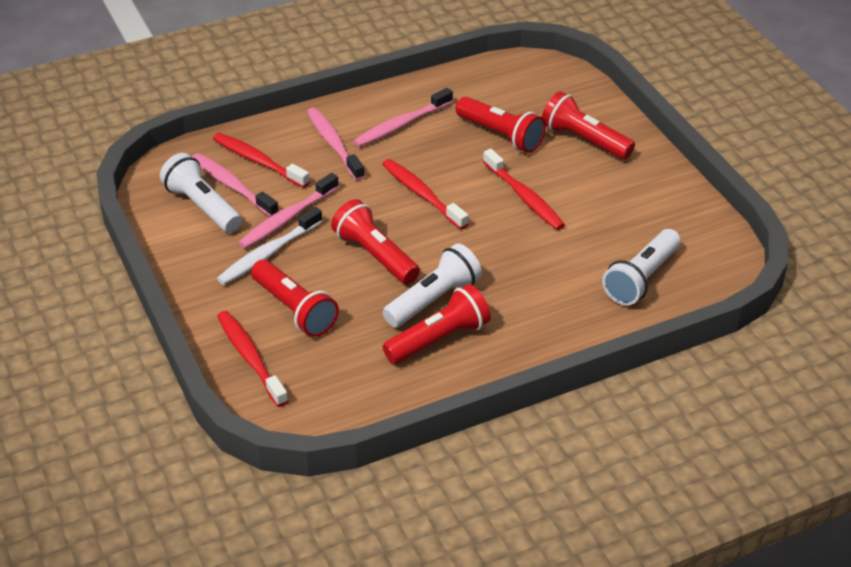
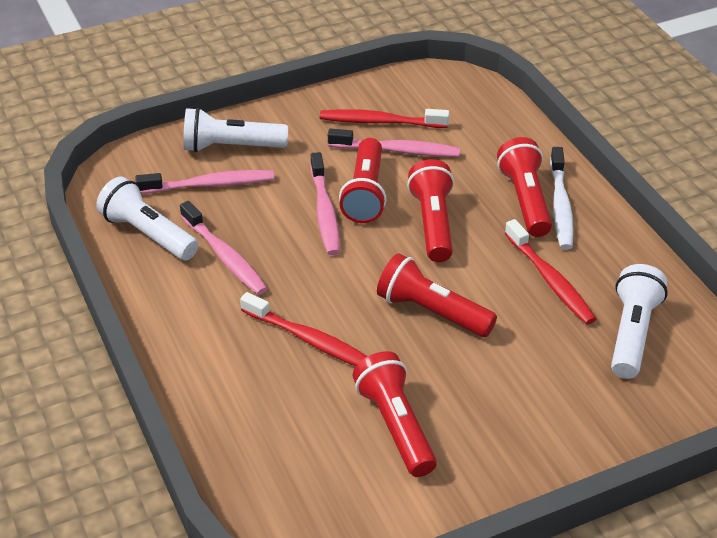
red toothbrush: 4 -> 3

